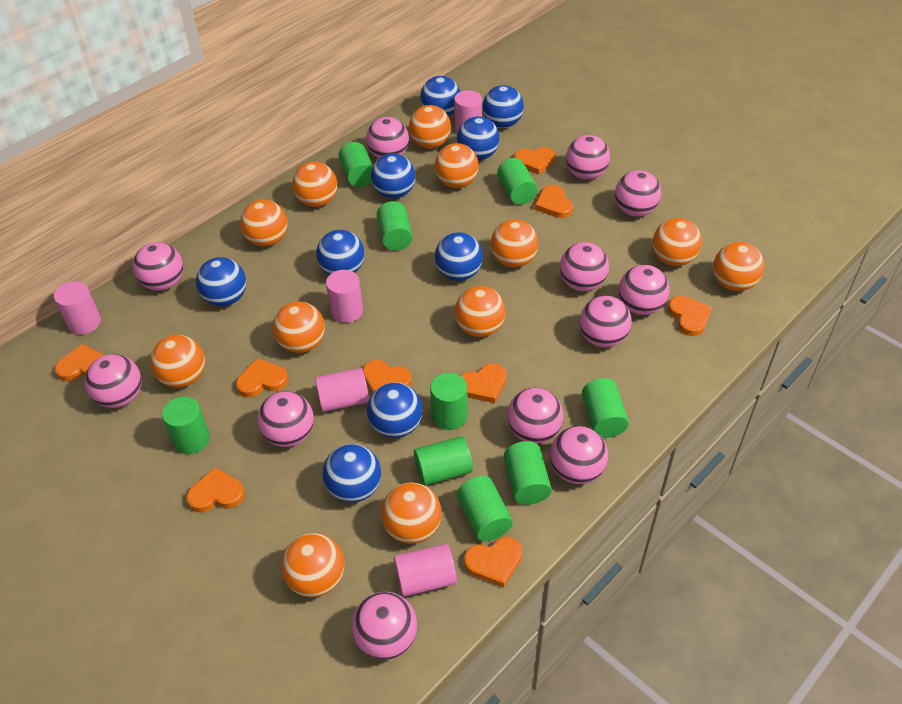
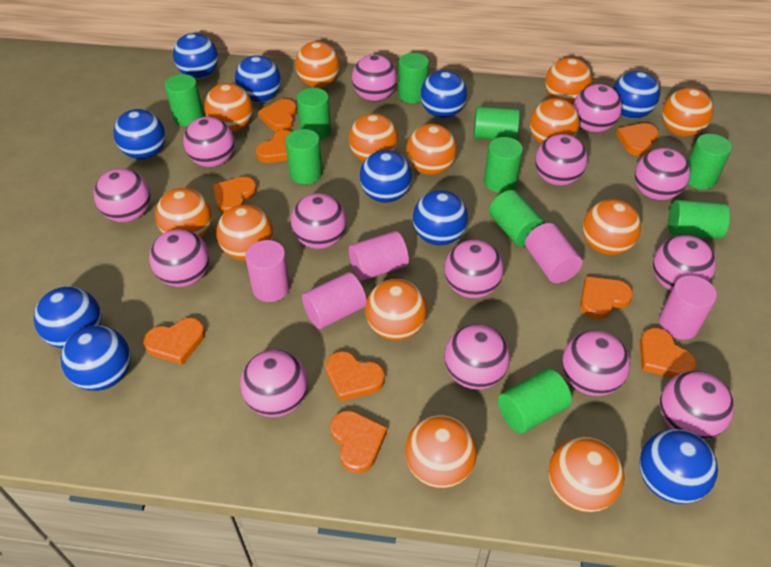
blue ball: 9 -> 10
green cylinder: 9 -> 10
orange ball: 12 -> 13
pink ball: 12 -> 14

